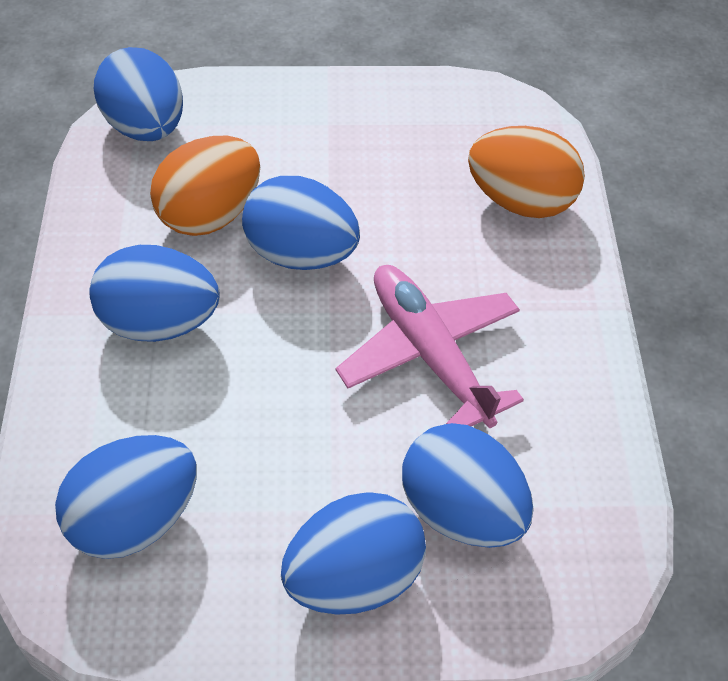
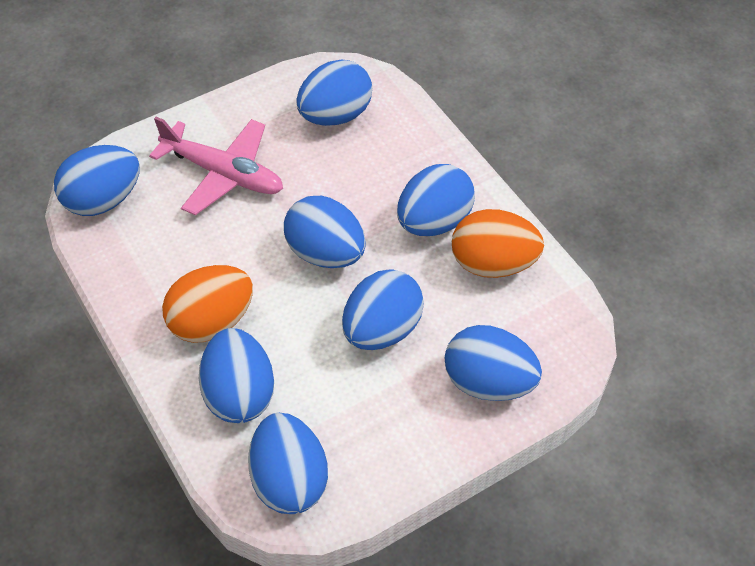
blue egg: 6 -> 8

